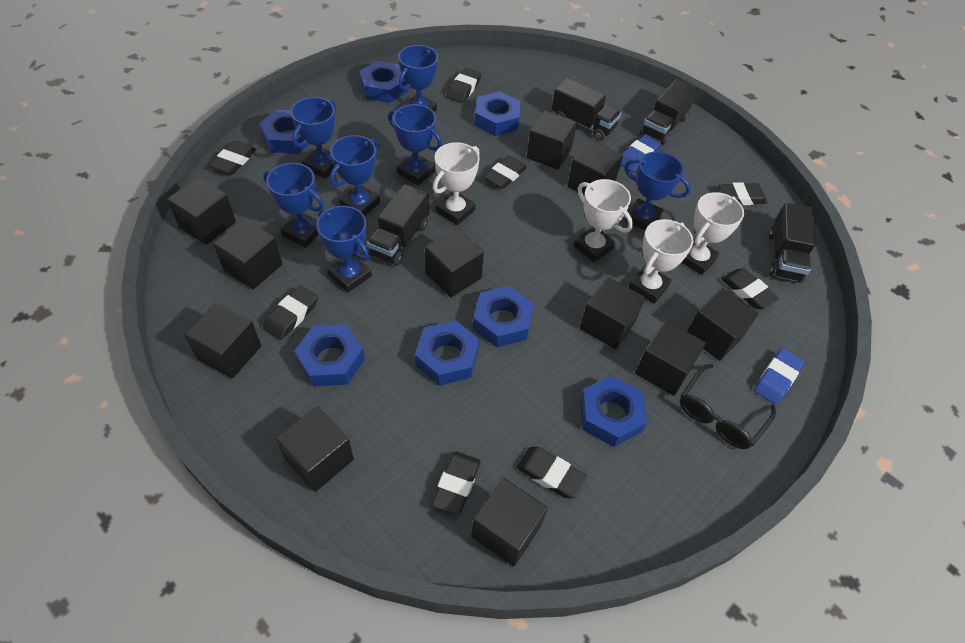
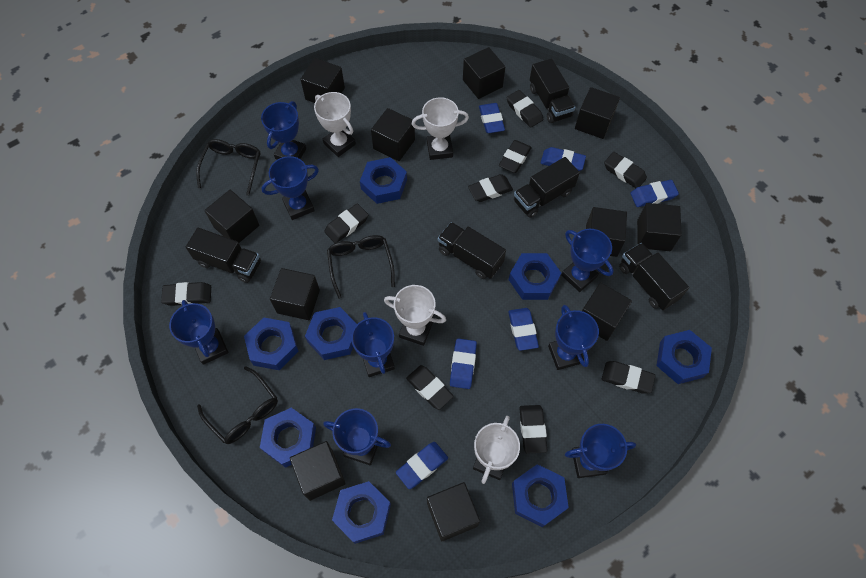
black eraser: 8 -> 9
black glasses: 1 -> 3
black truck: 4 -> 5
blue eraser: 2 -> 6
blue nut: 7 -> 8
blue trophy: 7 -> 8

